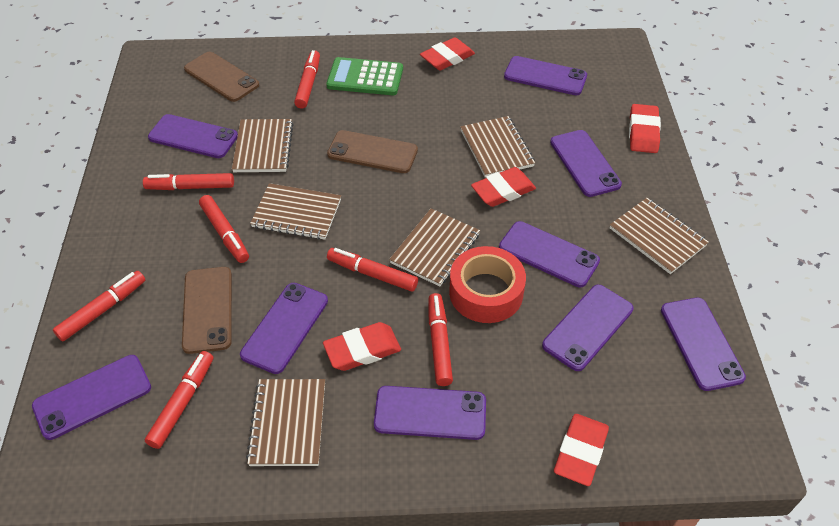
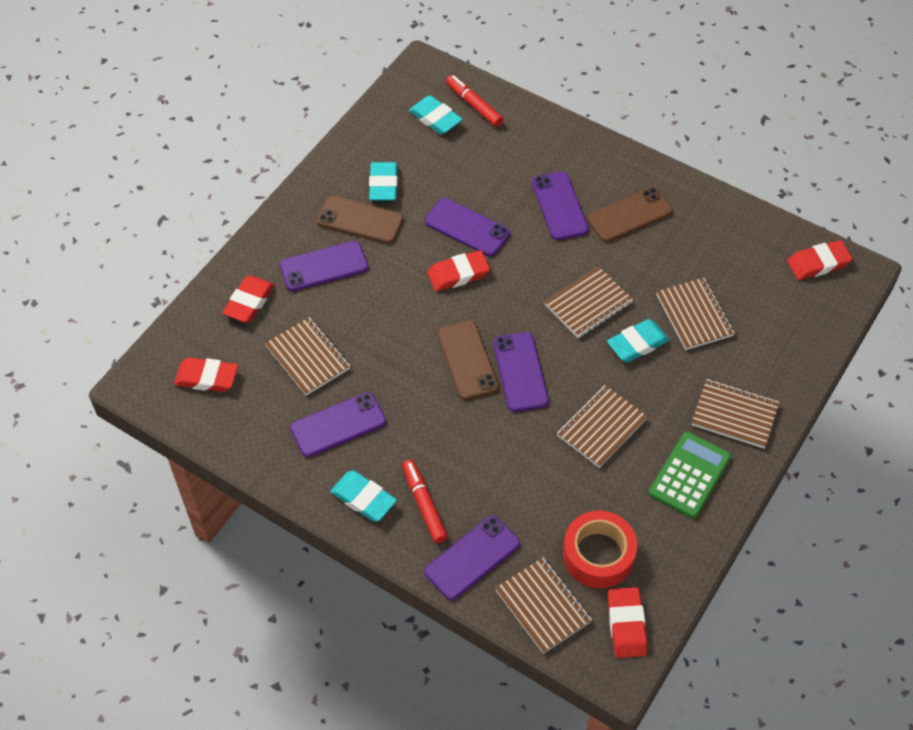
purple phone: 9 -> 6
red marker: 7 -> 2
turquoise eraser: 0 -> 4

